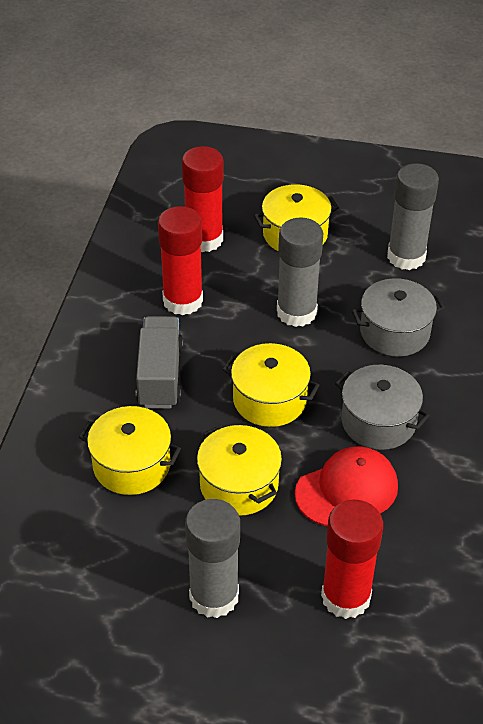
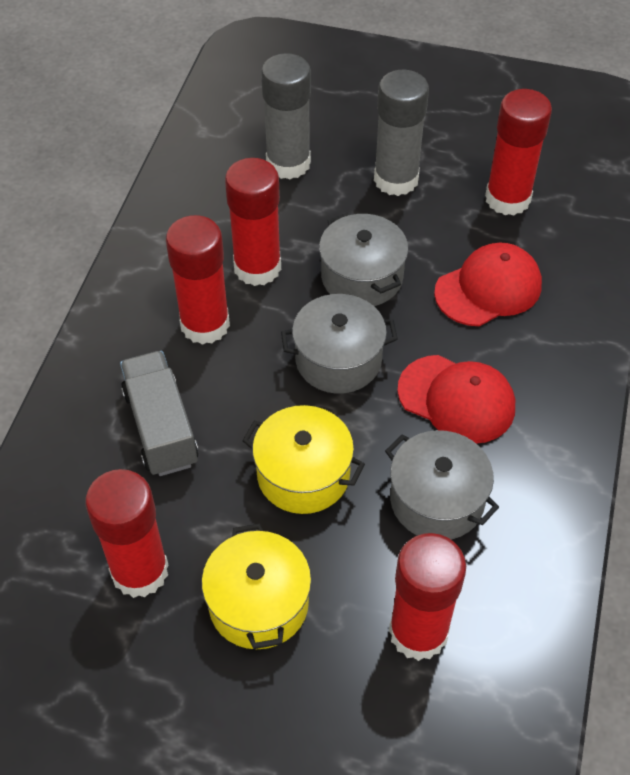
grey glue stick: 3 -> 2
grey pot: 2 -> 3
red cap: 1 -> 2
red glue stick: 3 -> 5
yellow pot: 4 -> 2

